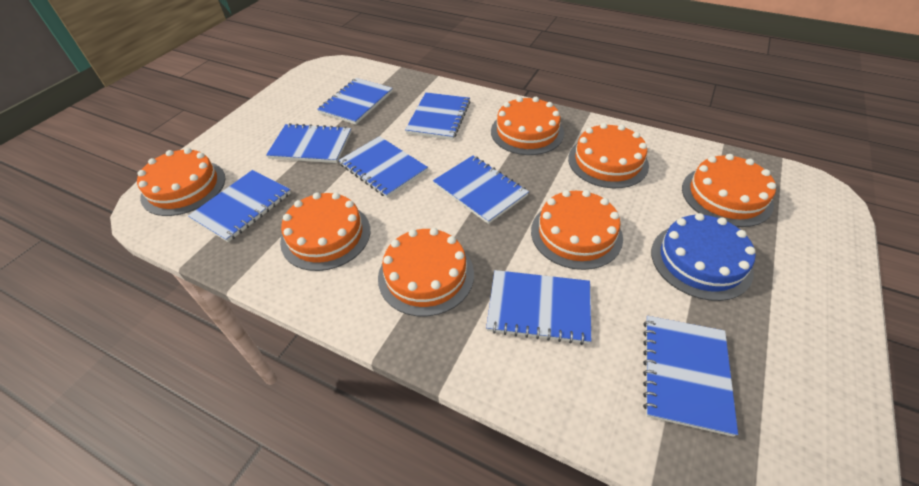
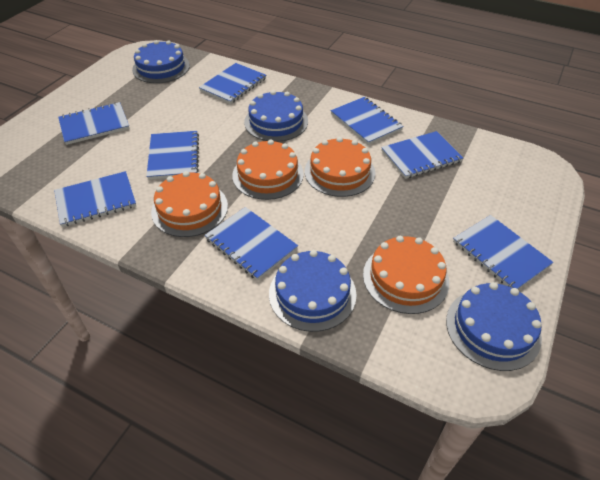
blue cake: 1 -> 4
orange cake: 7 -> 4

